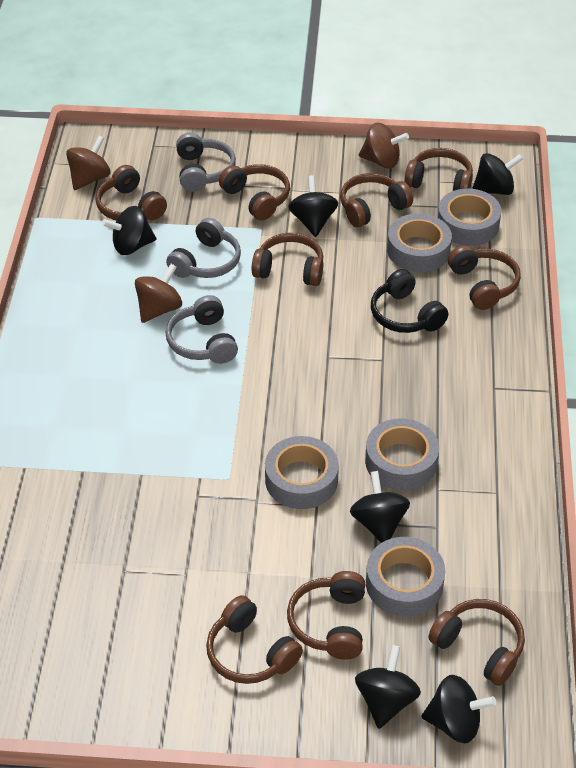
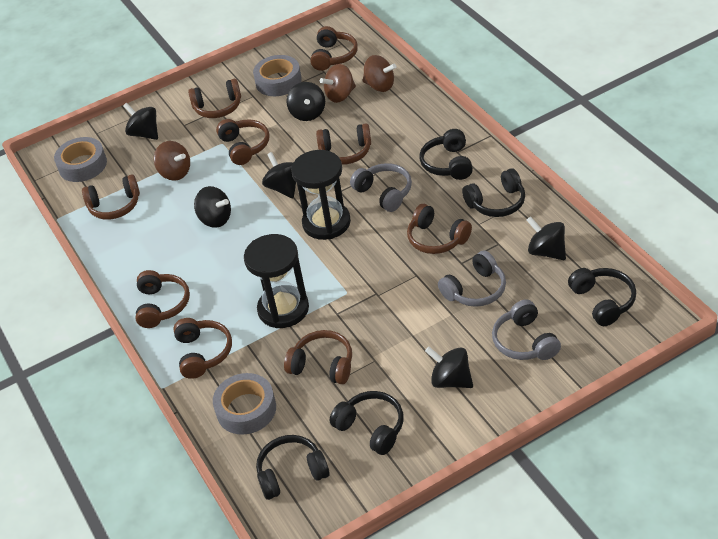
black headphones: 1 -> 5
black hourglass: 0 -> 2
grey tape: 5 -> 3

